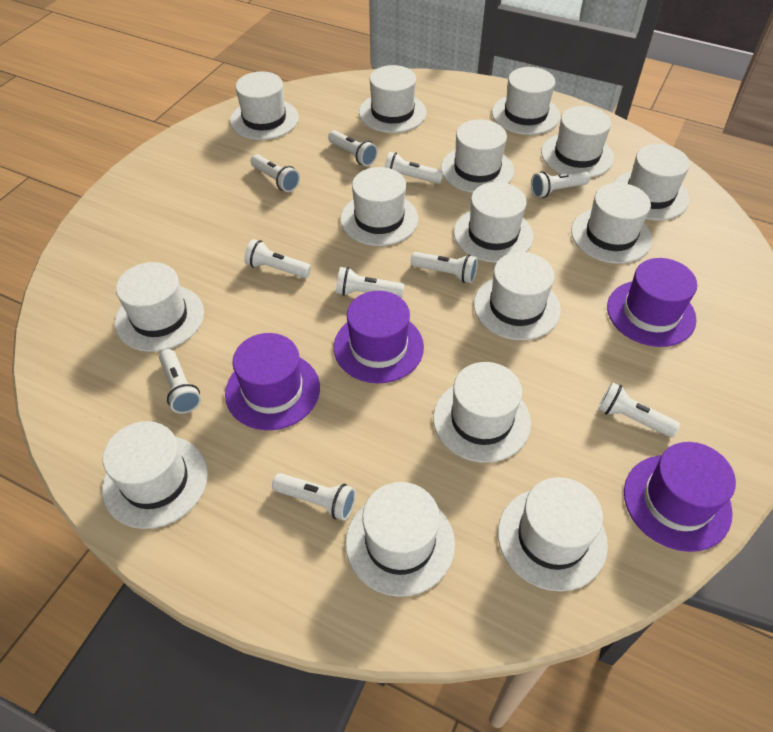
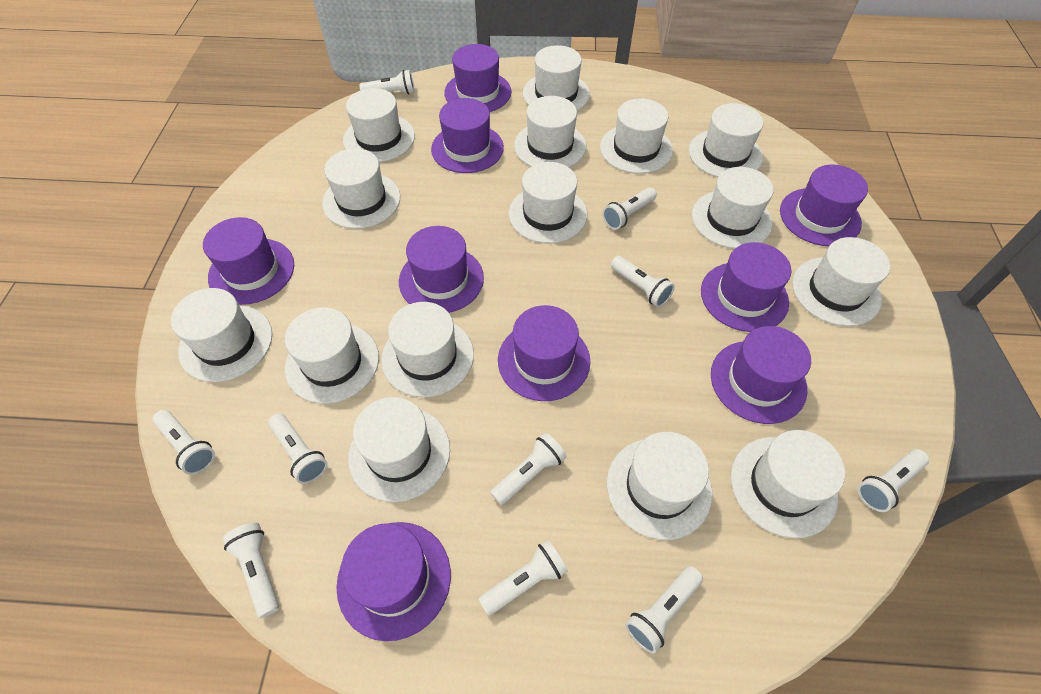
purple hat: 4 -> 9

